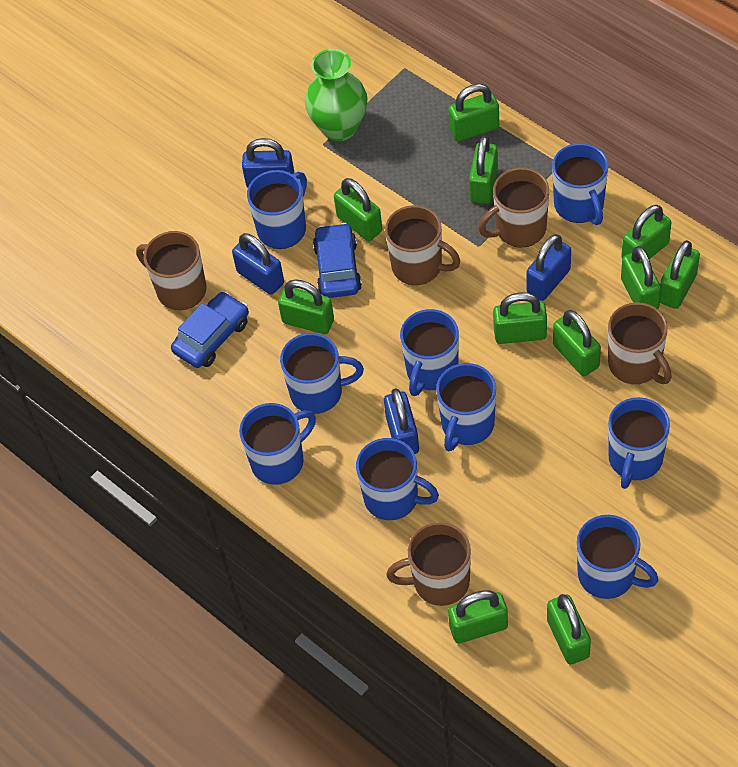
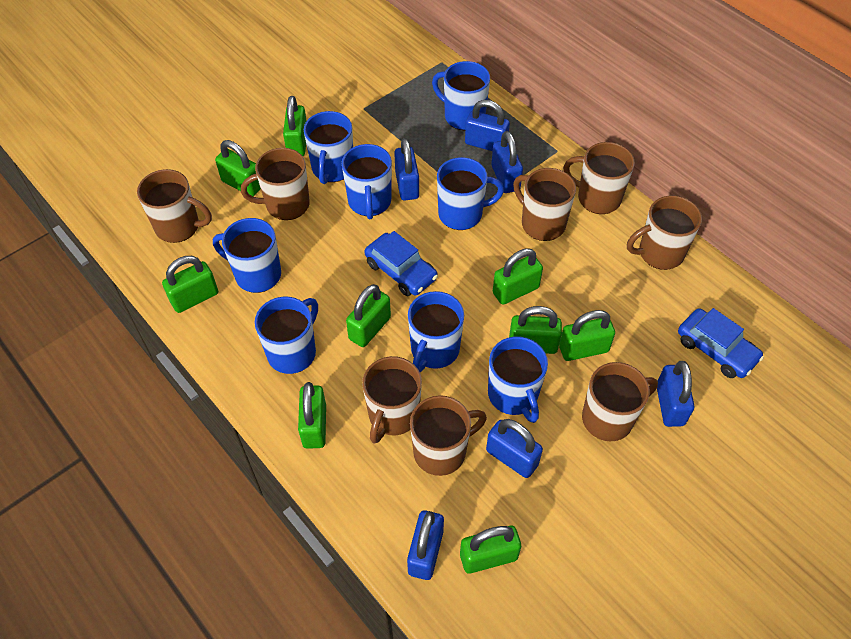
blue mug: 9 -> 8
blue padlock: 4 -> 6
brown mug: 5 -> 8
green padlock: 11 -> 9
green vase: 1 -> 0

